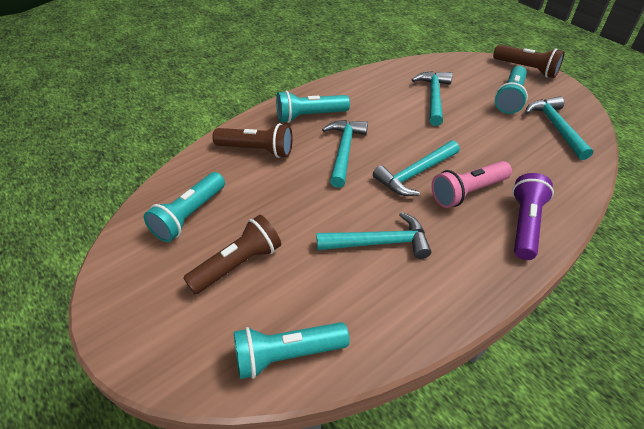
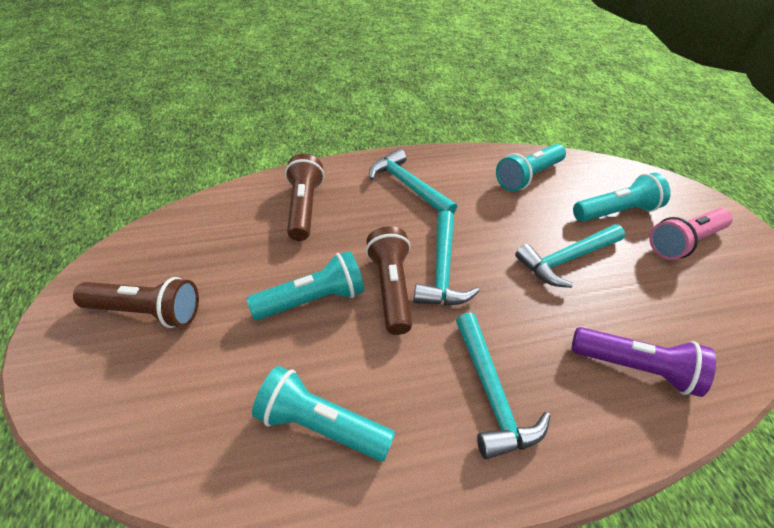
turquoise hammer: 5 -> 4

